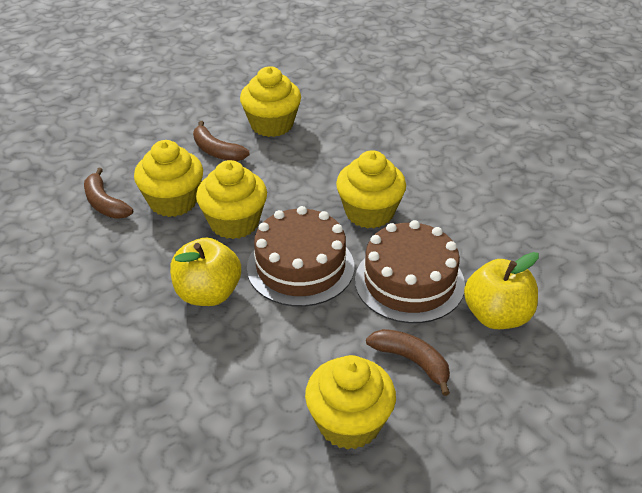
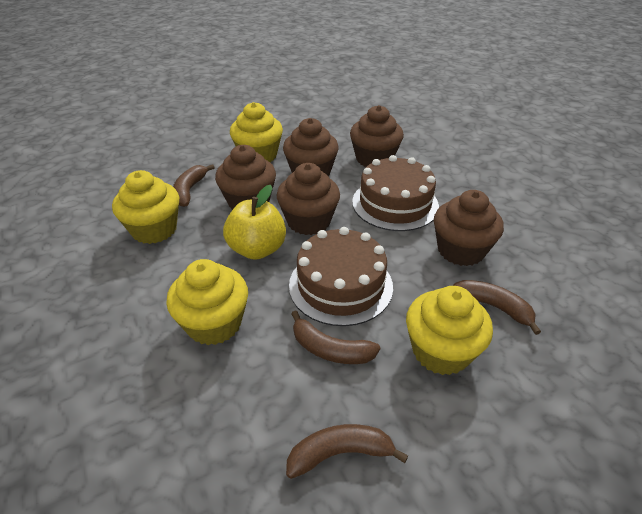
brown banana: 3 -> 4
brown cupcake: 0 -> 5
yellow apple: 2 -> 1
yellow cupcake: 5 -> 4

